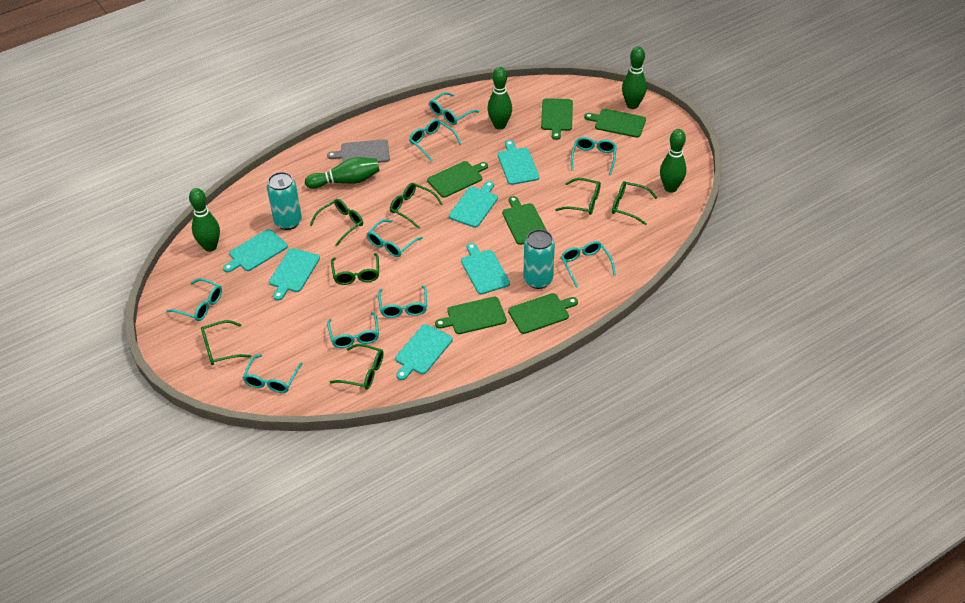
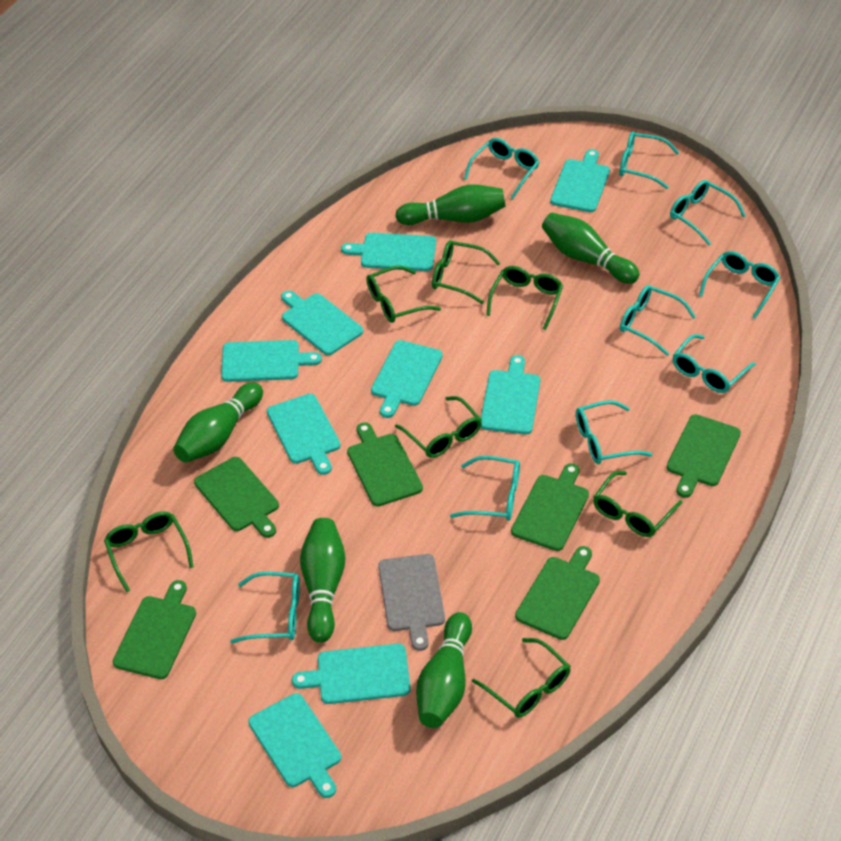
turquoise can: 2 -> 0
turquoise cutting board: 6 -> 9

